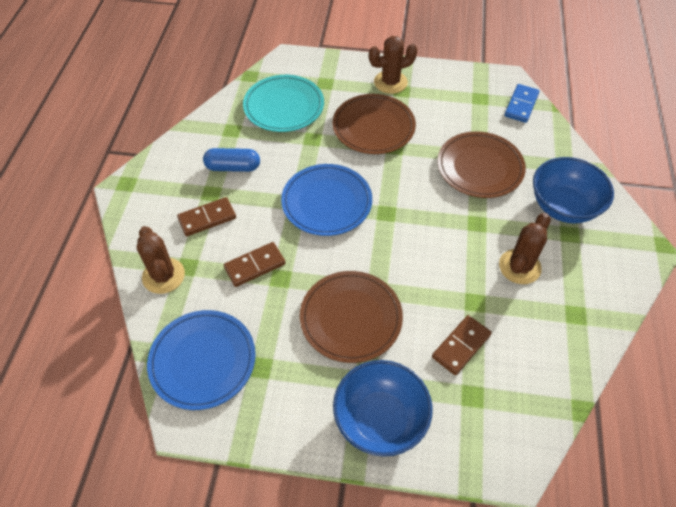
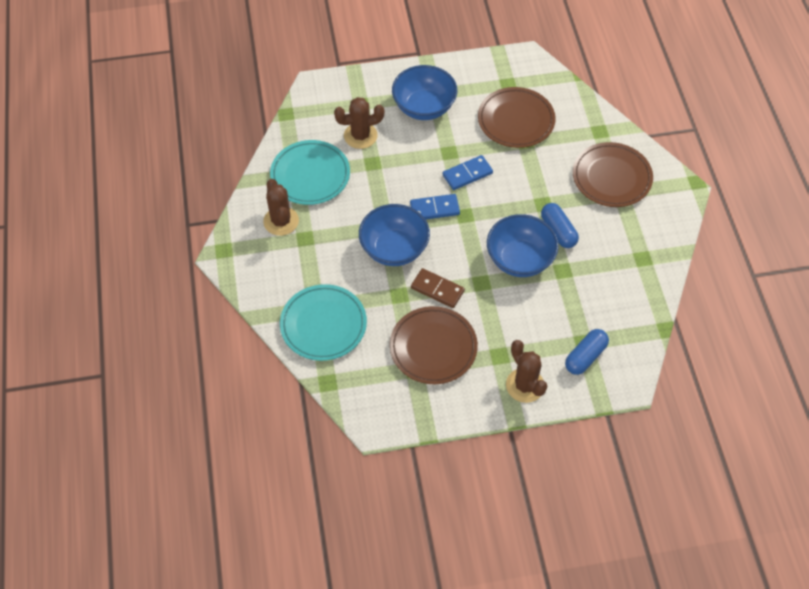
blue bowl: 2 -> 3
blue capsule: 1 -> 2
blue domino: 1 -> 2
blue plate: 2 -> 0
brown domino: 3 -> 1
turquoise plate: 1 -> 2

